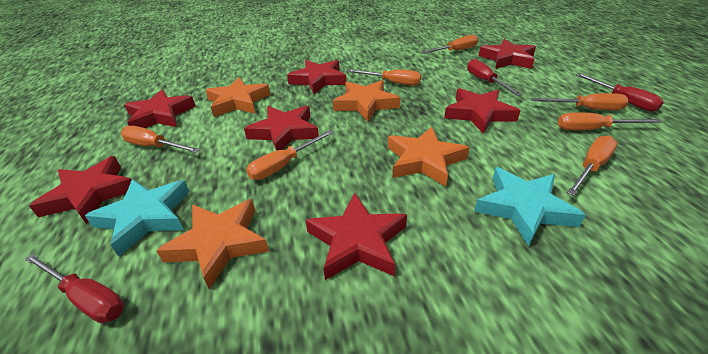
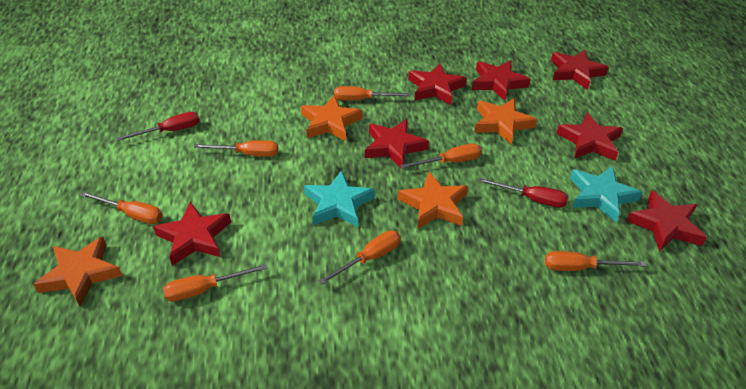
red screwdriver: 3 -> 2

